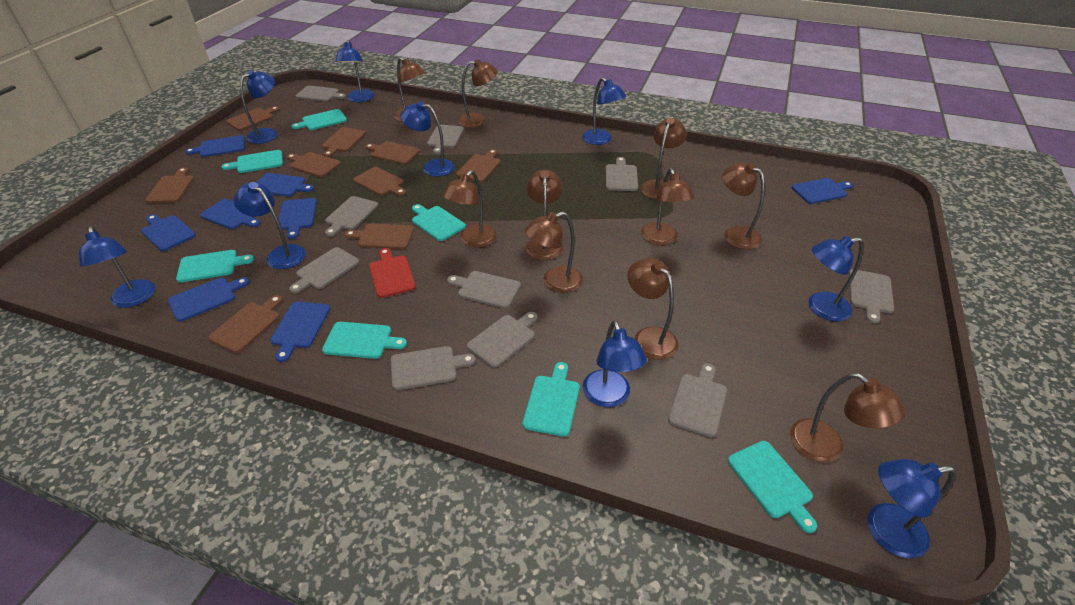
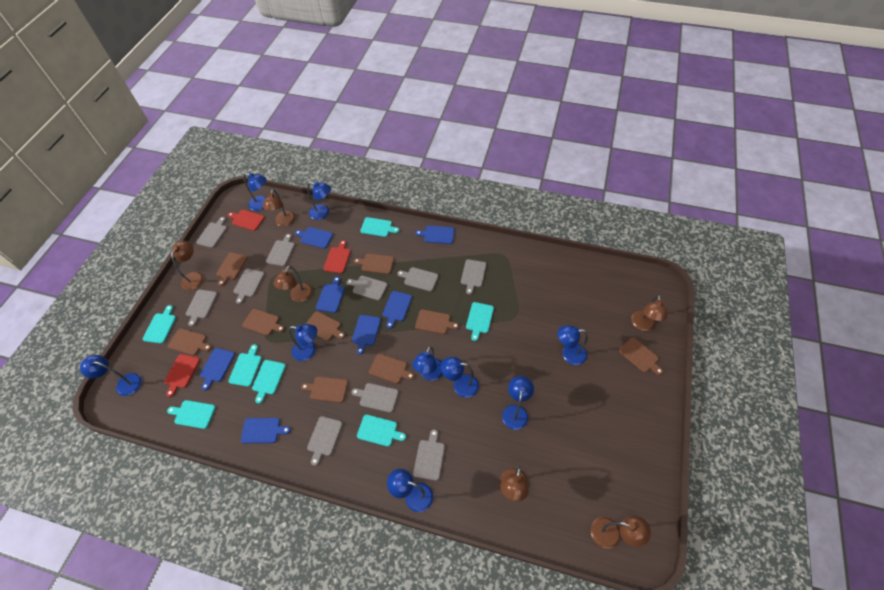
blue cutting board: 8 -> 7
brown lamp: 10 -> 6
red cutting board: 1 -> 3

